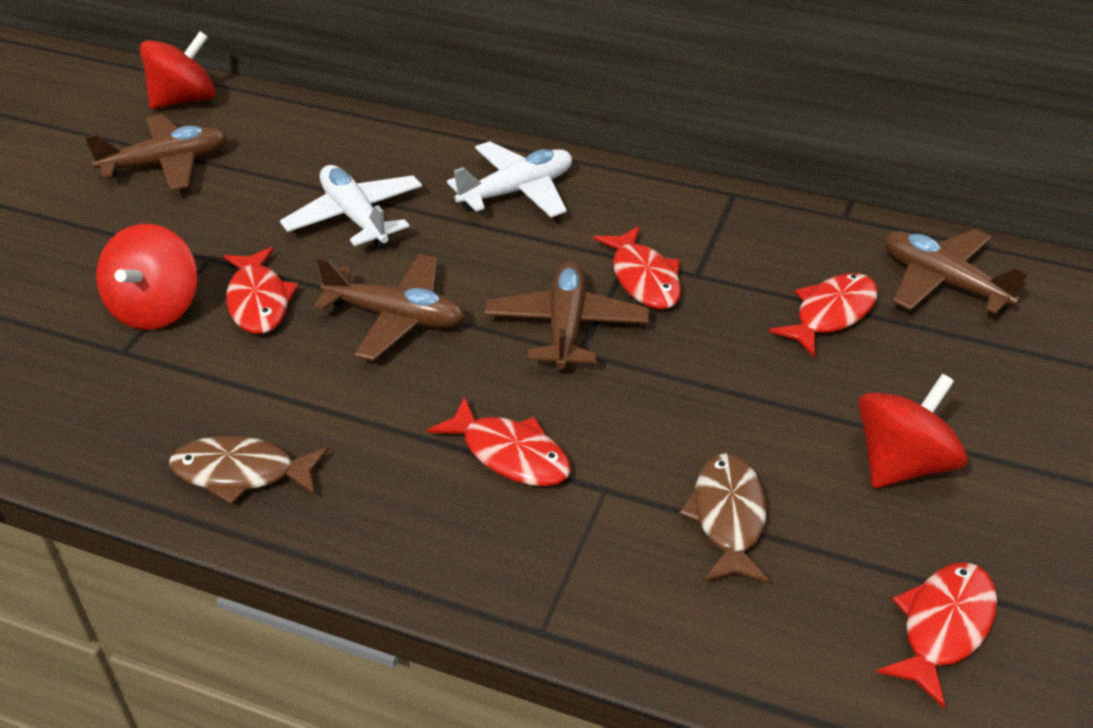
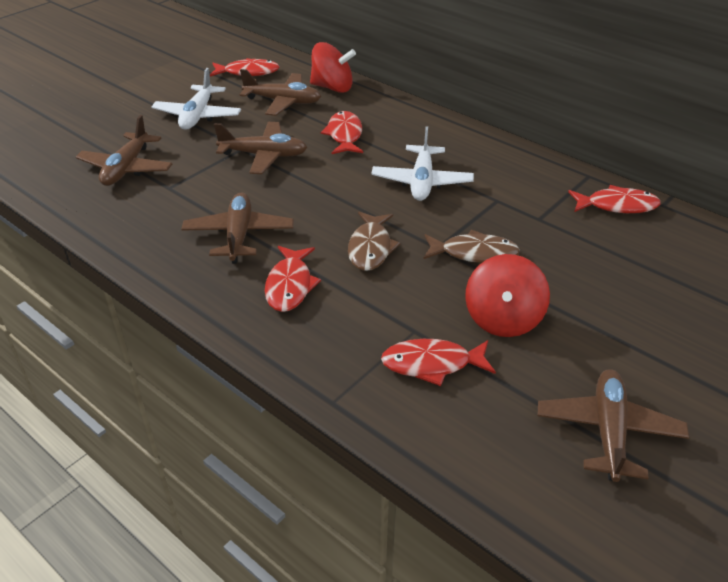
brown plane: 4 -> 5
red spinning top: 3 -> 2

